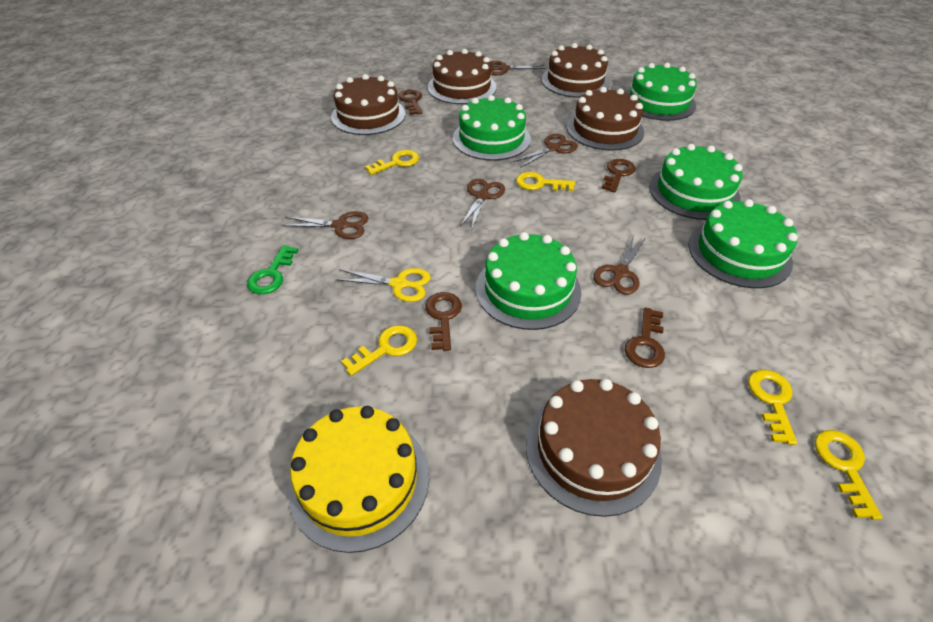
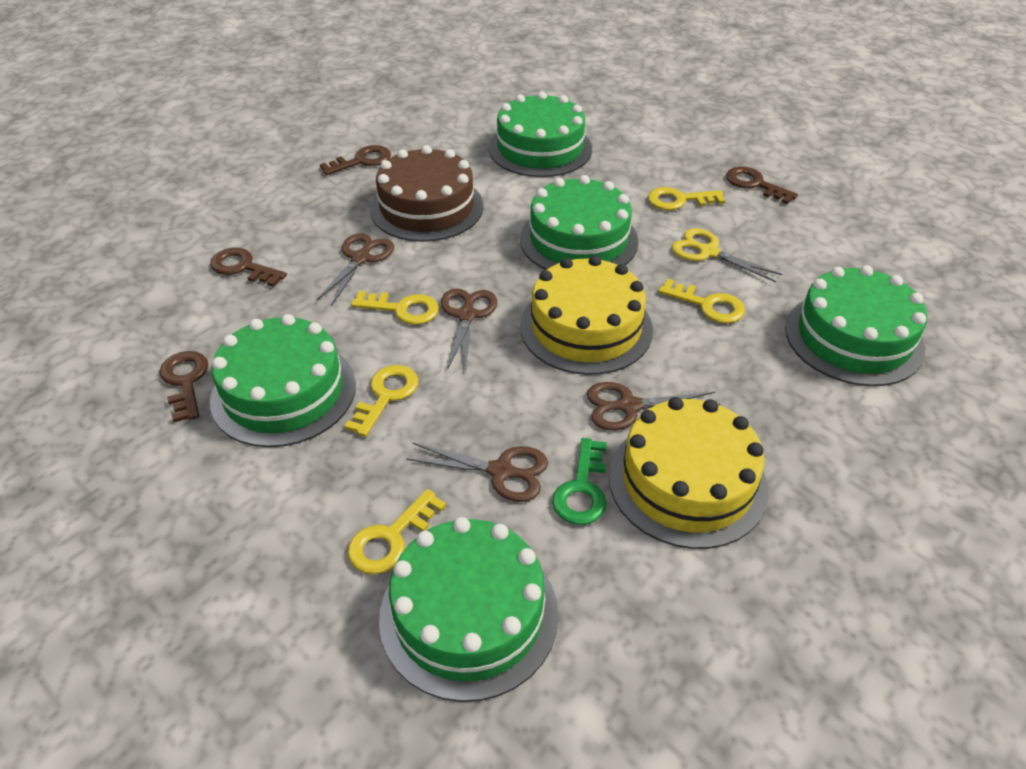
brown cake: 5 -> 1
brown scissors: 5 -> 4
yellow cake: 1 -> 2

